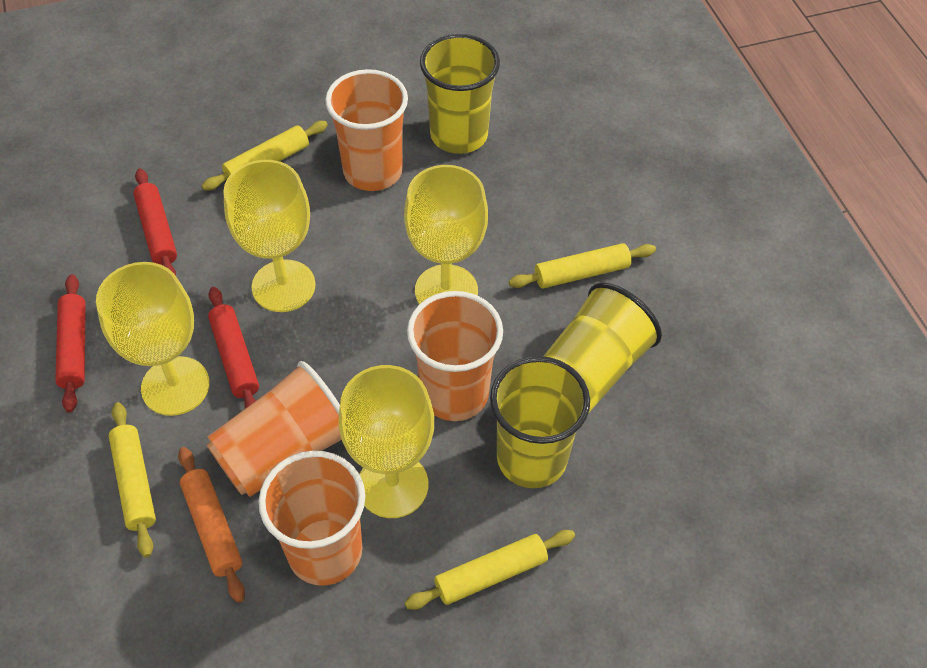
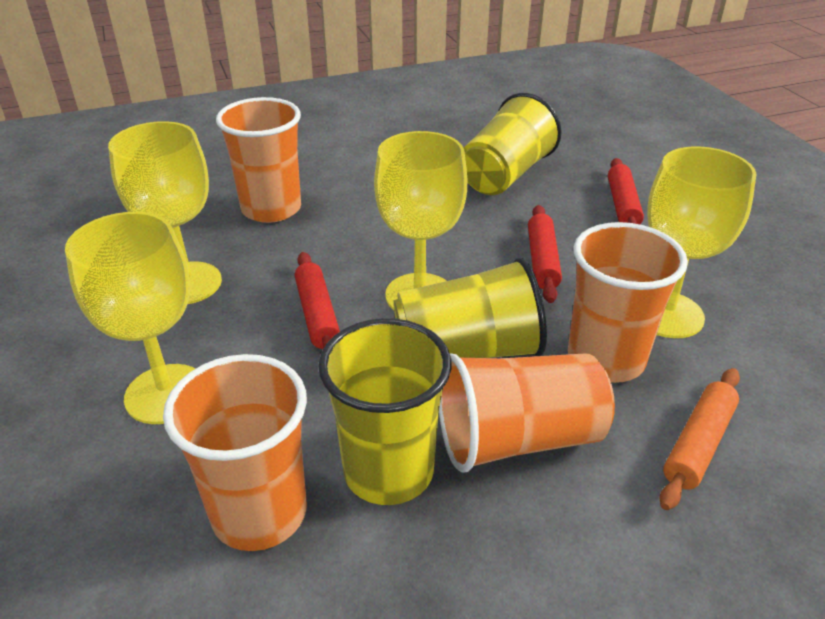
yellow rolling pin: 4 -> 0

